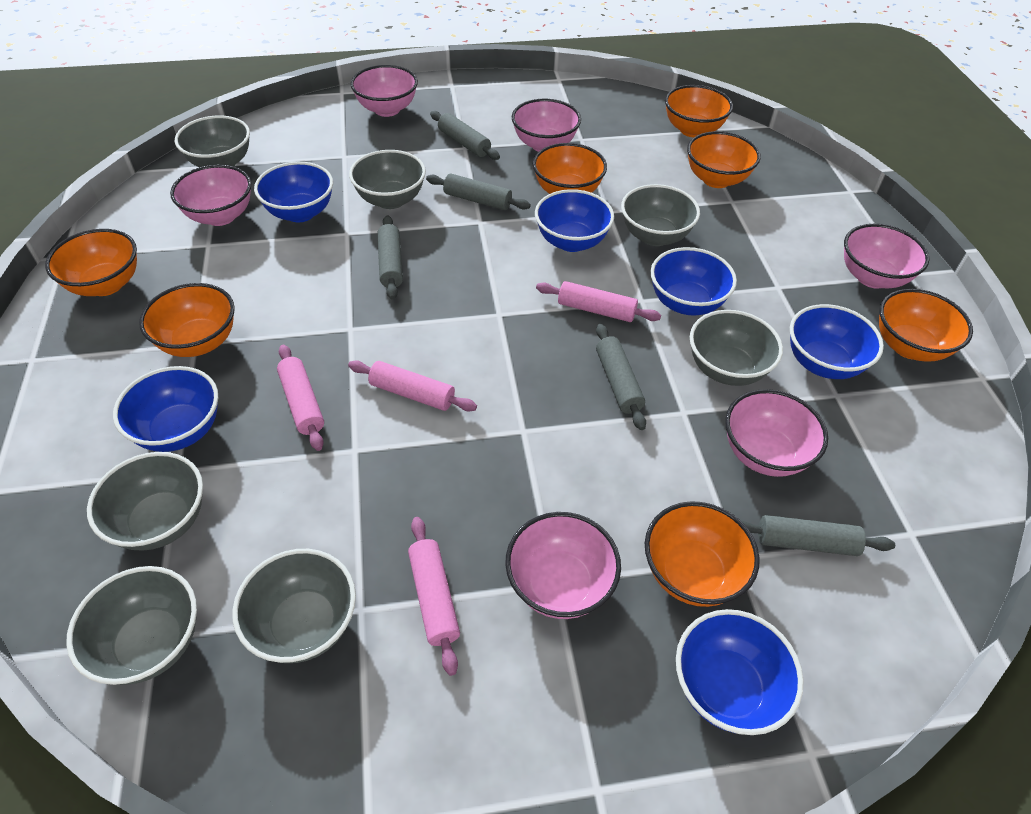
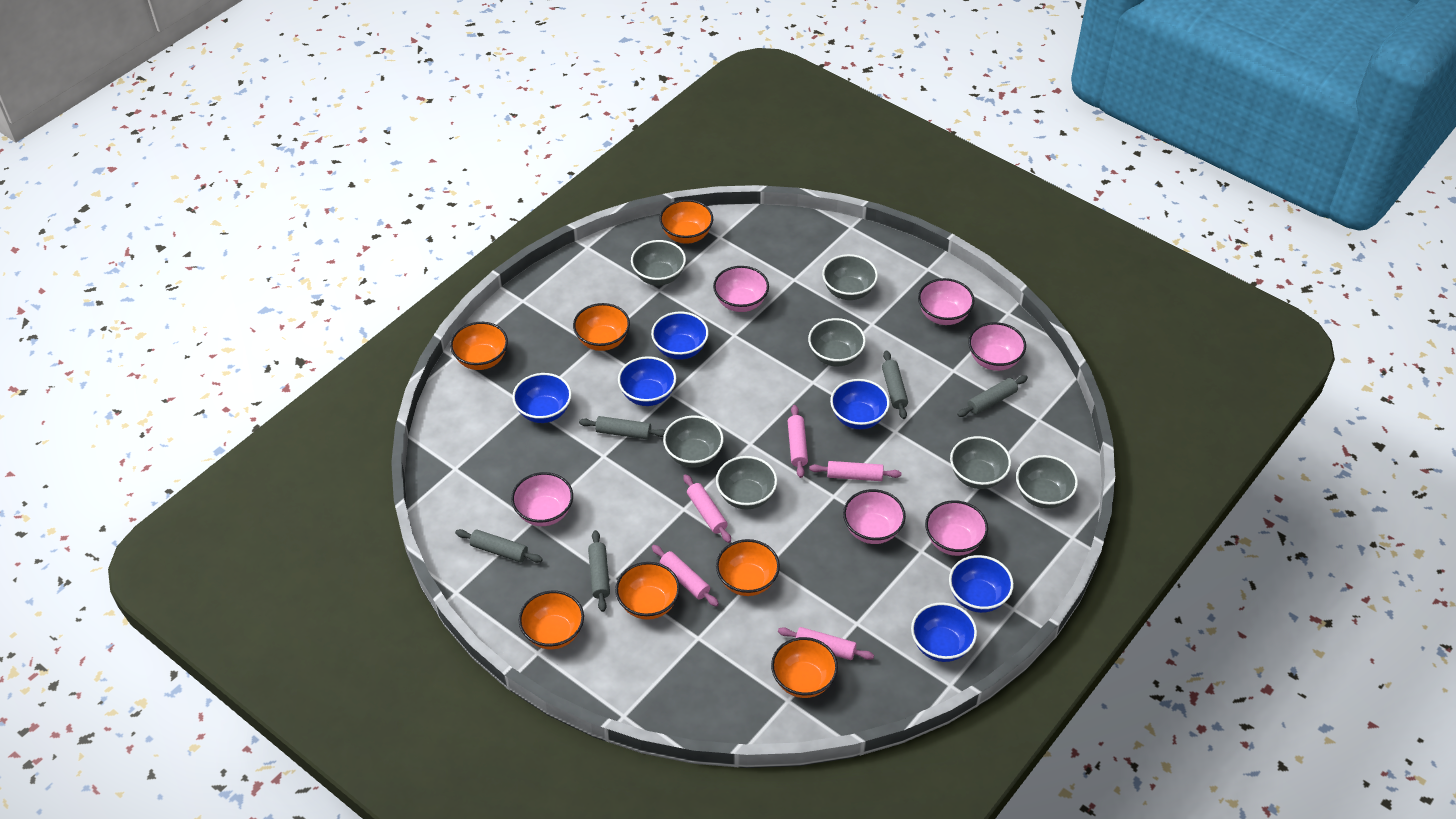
pink rolling pin: 4 -> 5

